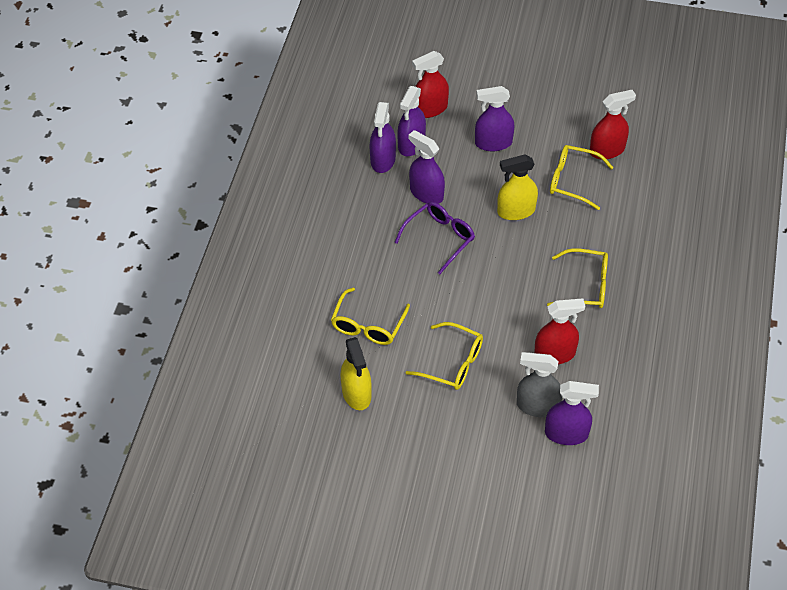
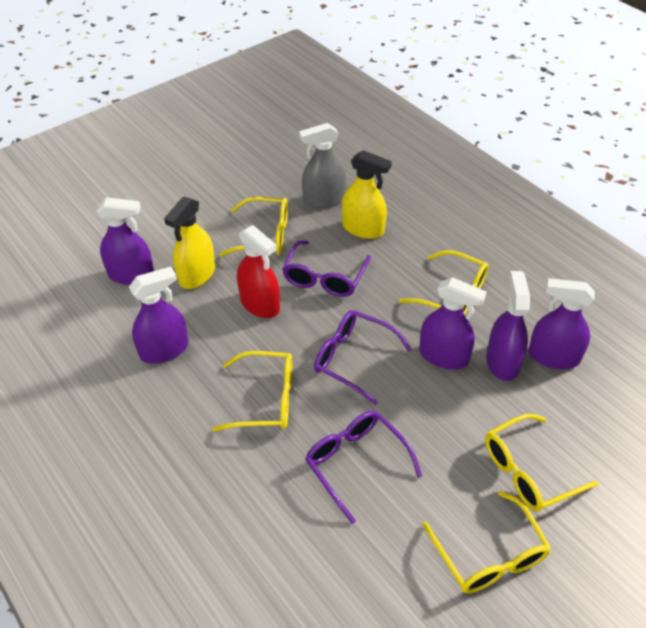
purple glasses: 1 -> 3
red spray bottle: 3 -> 1
yellow glasses: 4 -> 5

